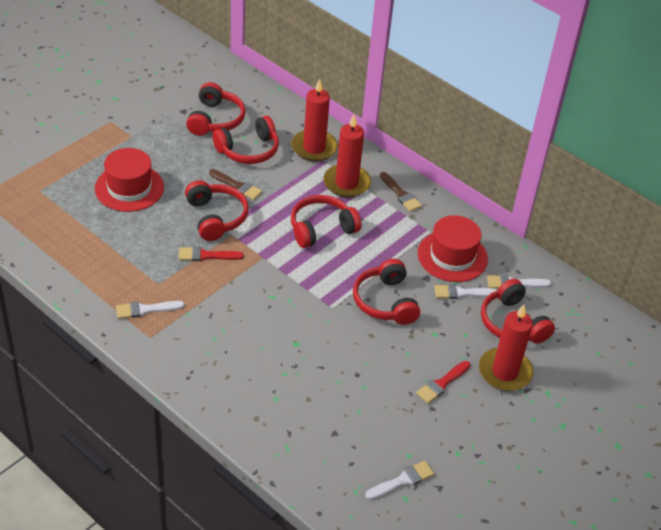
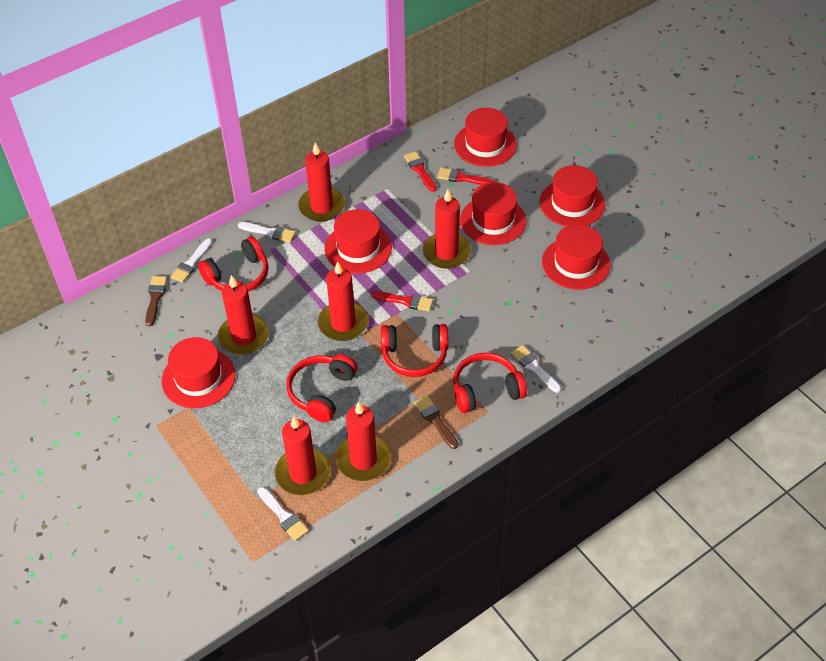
red brush: 2 -> 3
red candle: 3 -> 6
red hat: 2 -> 6
red headphones: 6 -> 4

